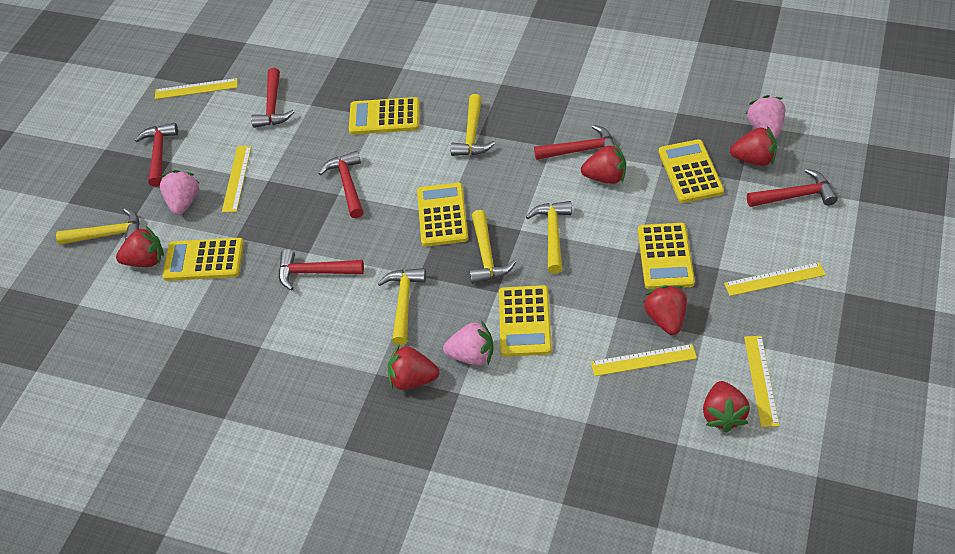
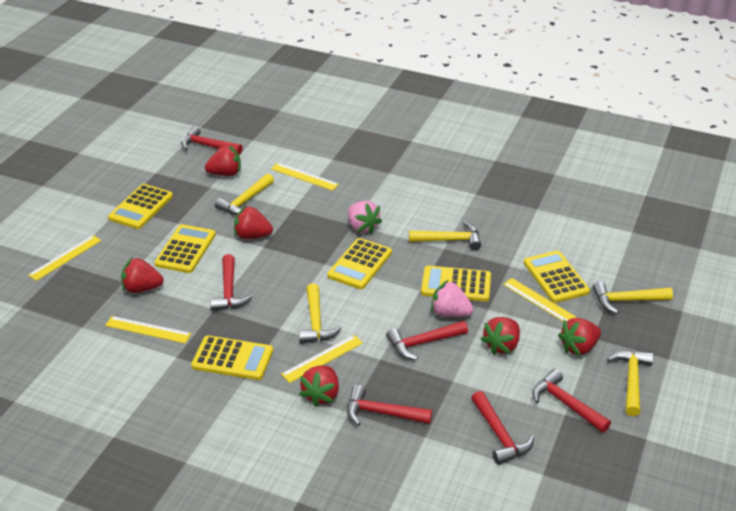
pink strawberry: 3 -> 2

